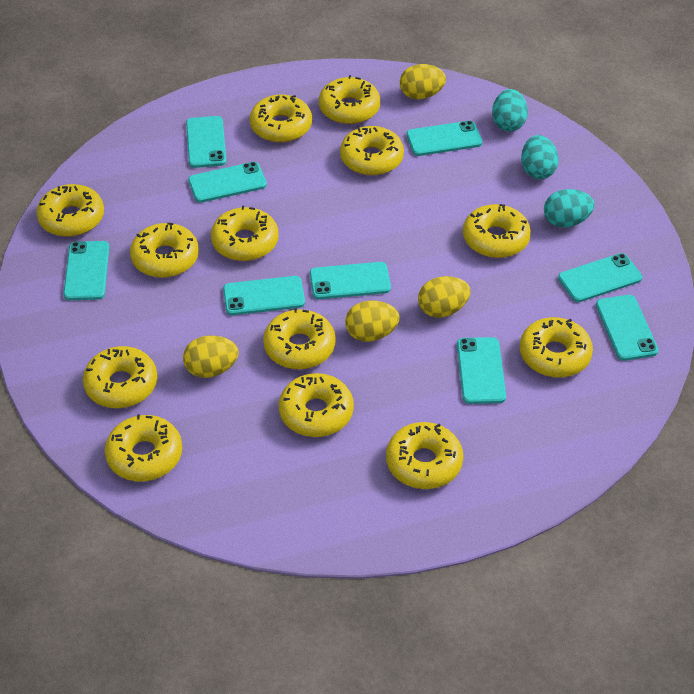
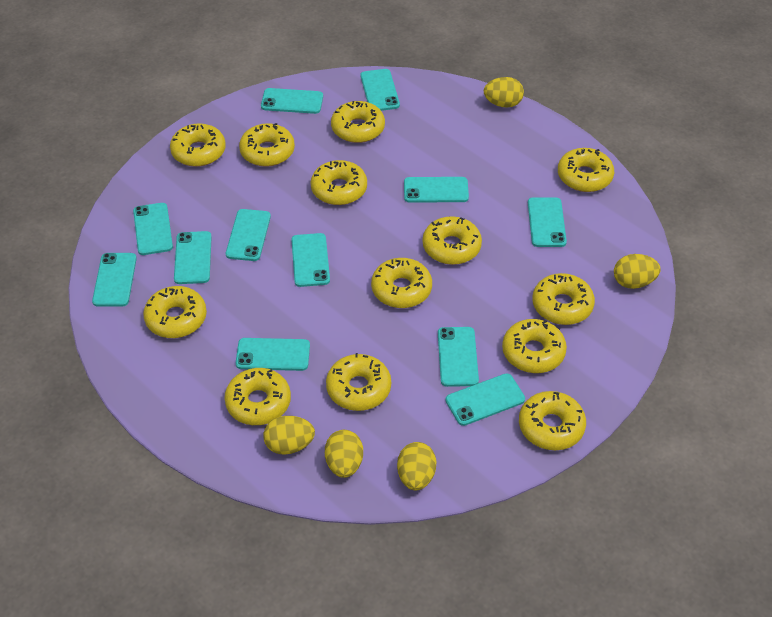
turquoise egg: 3 -> 0
turquoise phone: 9 -> 12
yellow egg: 4 -> 5

